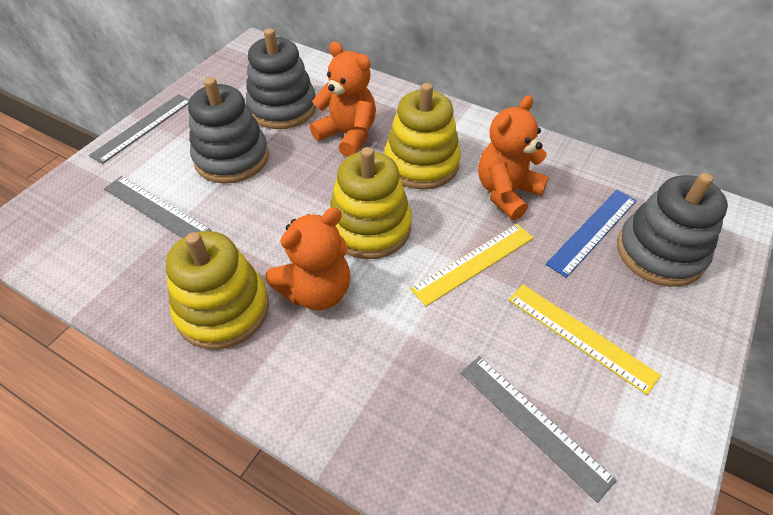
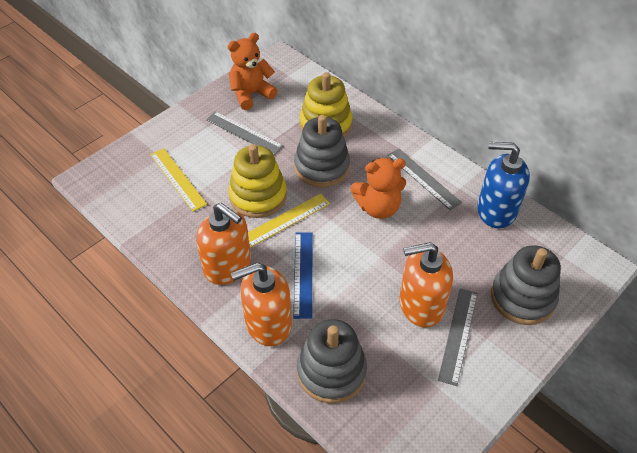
blue soap dispenser: 0 -> 1
orange soap dispenser: 0 -> 3
orange teddy bear: 3 -> 2
yellow stacking toy: 3 -> 2

